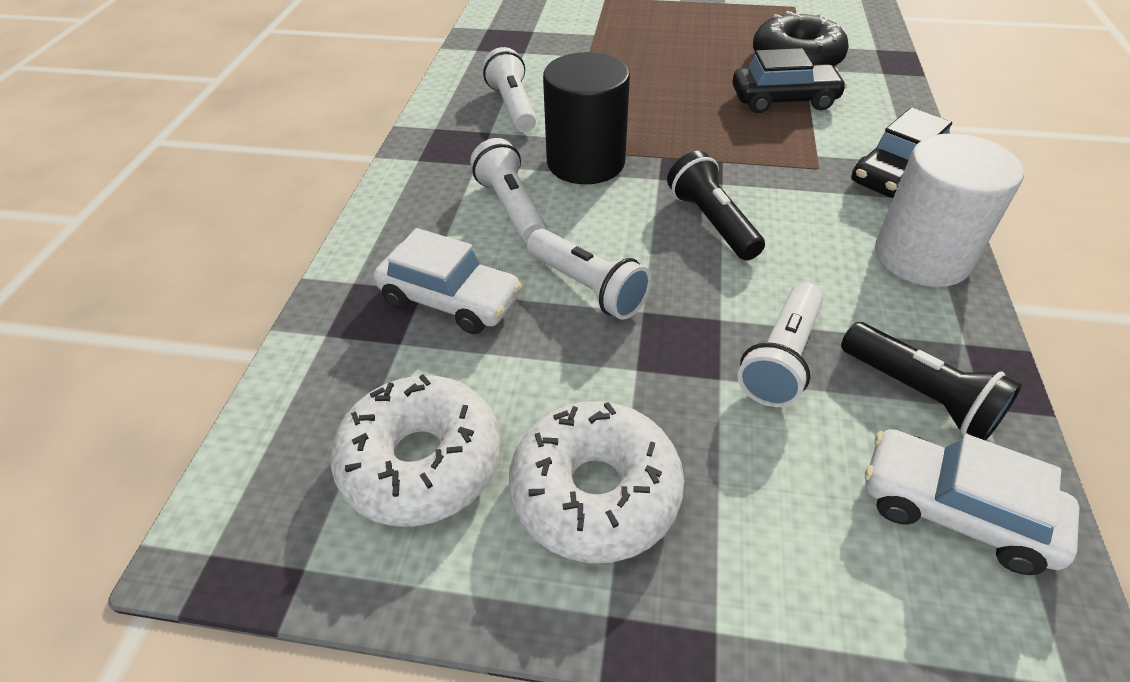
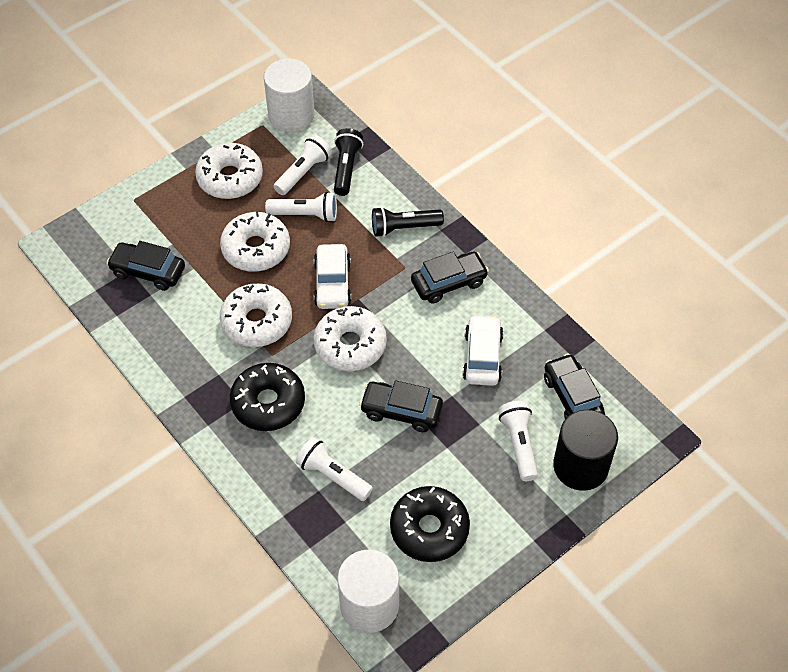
black car: 2 -> 4
black donut: 1 -> 2
white cylinder: 1 -> 2
white donut: 2 -> 4

